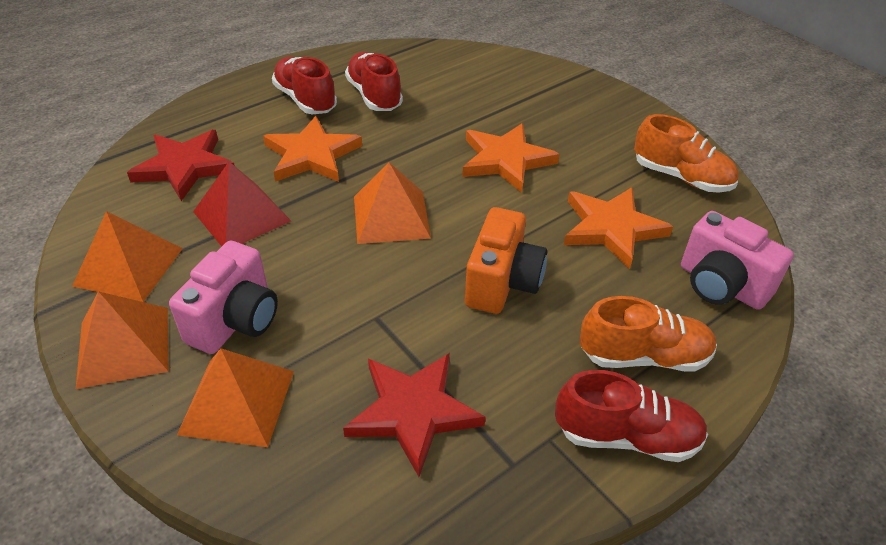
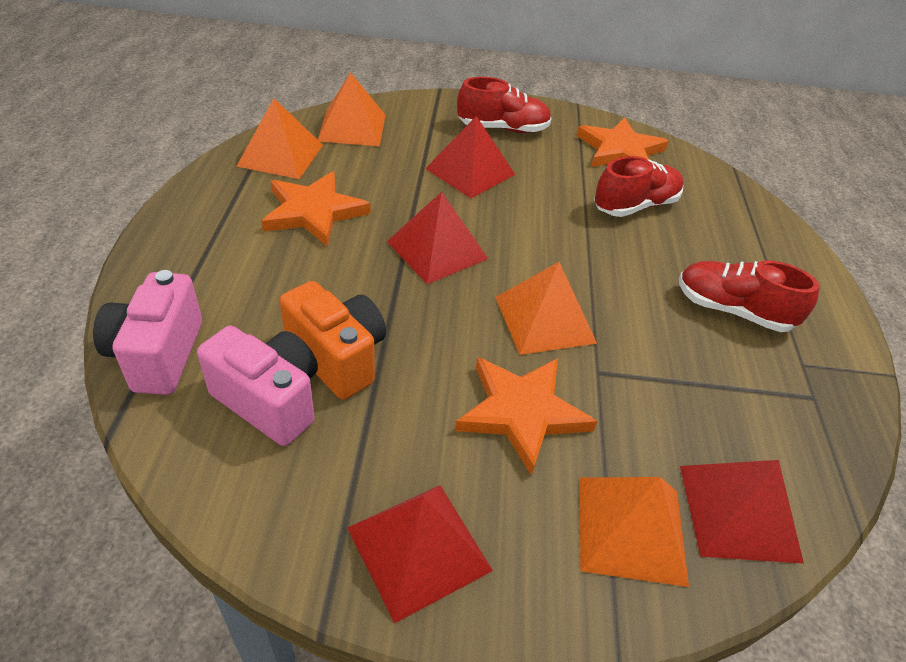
orange shoe: 2 -> 0
red pyramid: 1 -> 4
red star: 2 -> 0

